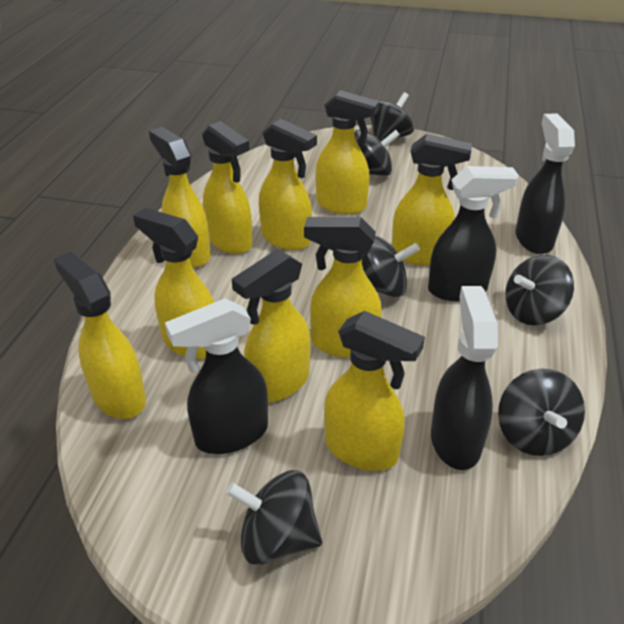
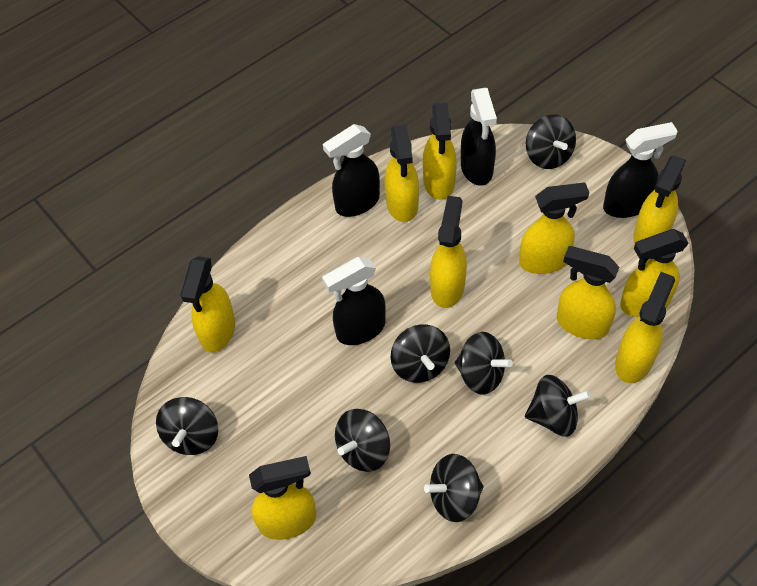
black spinning top: 6 -> 7

